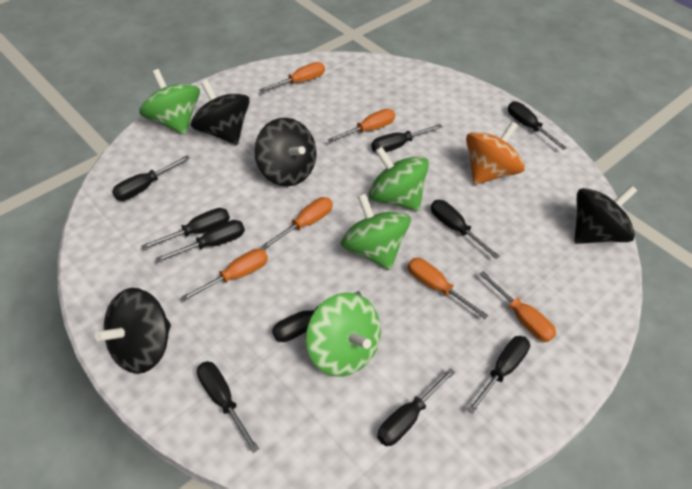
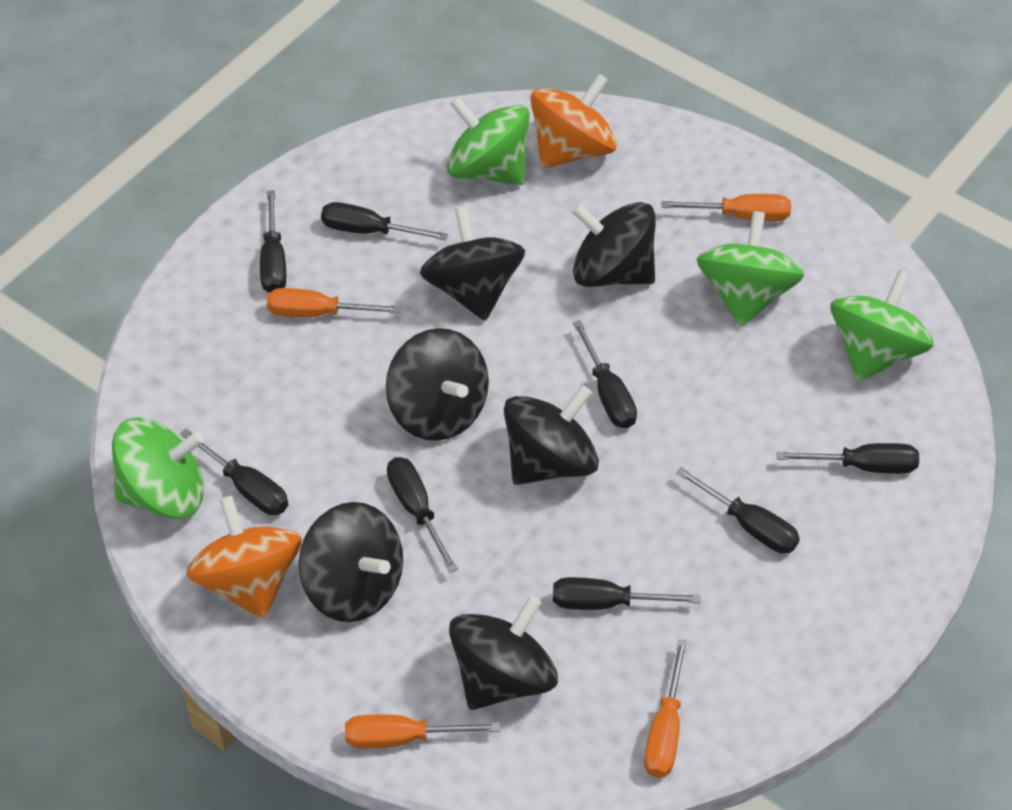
black screwdriver: 10 -> 8
black spinning top: 4 -> 6
orange screwdriver: 6 -> 4
orange spinning top: 1 -> 2

